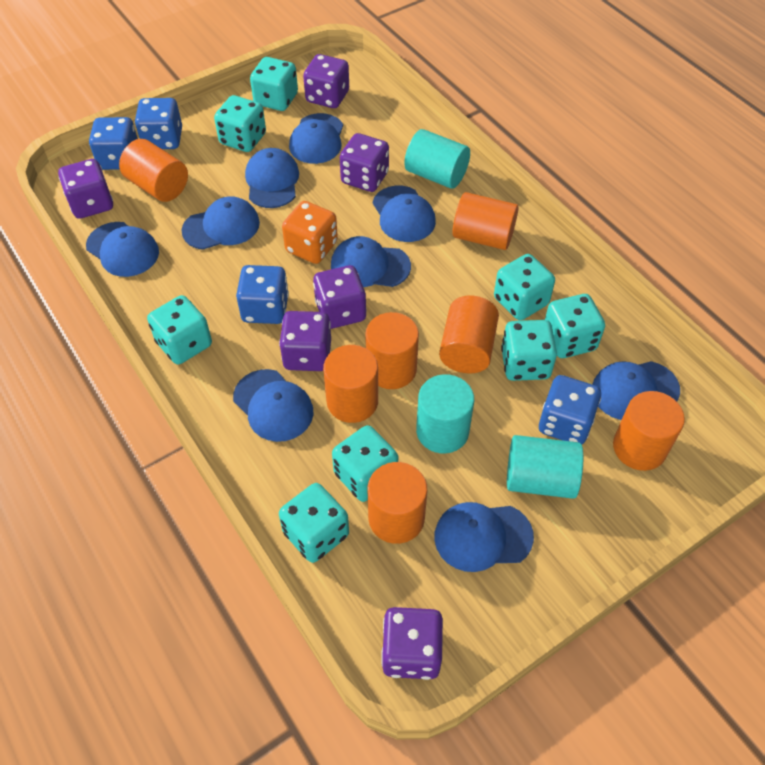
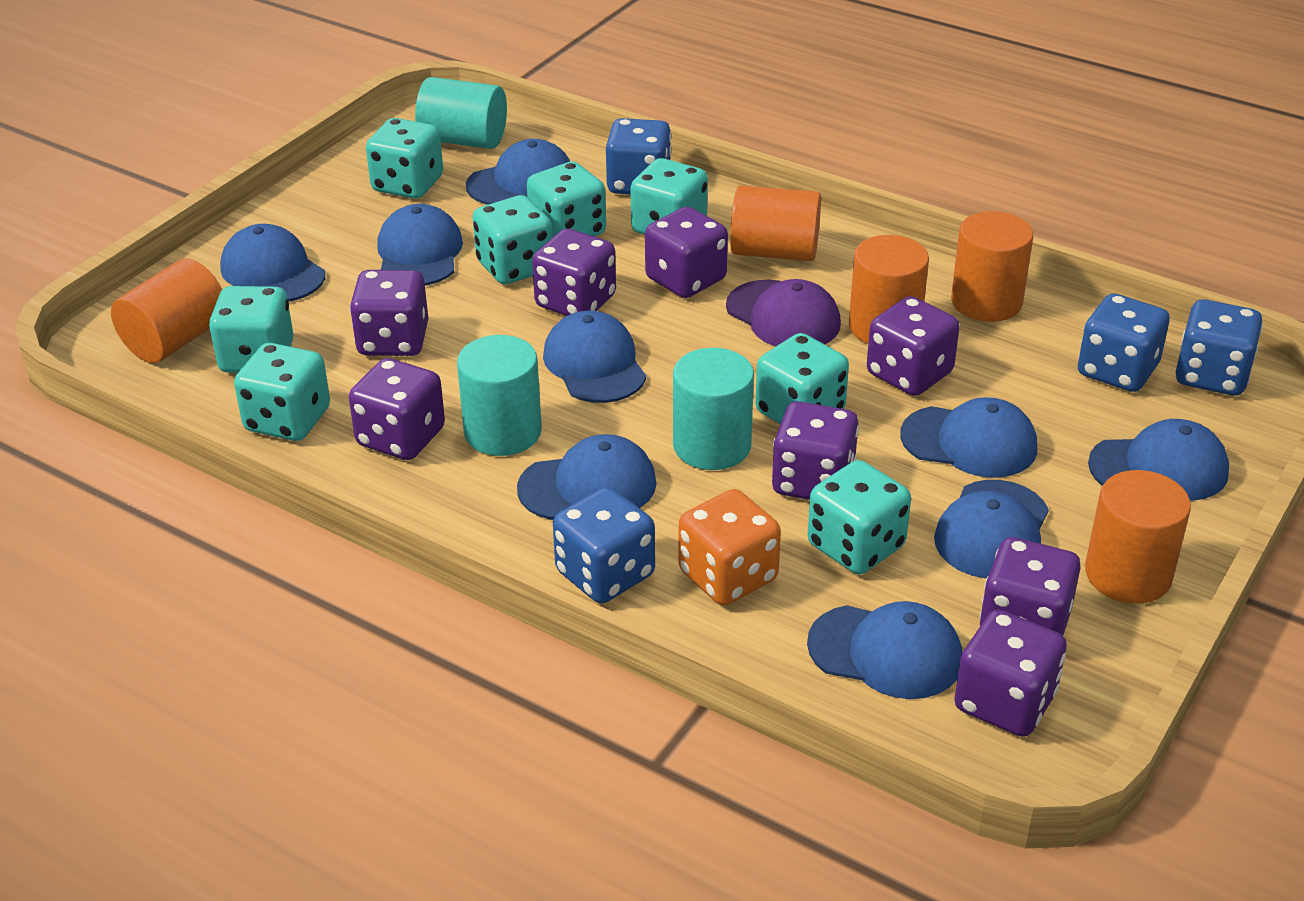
orange cylinder: 7 -> 5
purple cap: 0 -> 1
purple dice: 6 -> 8

